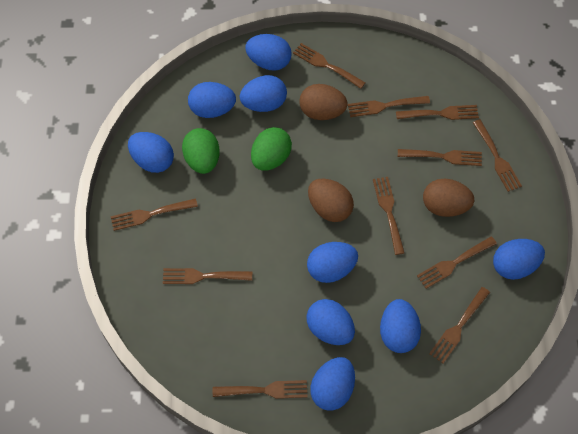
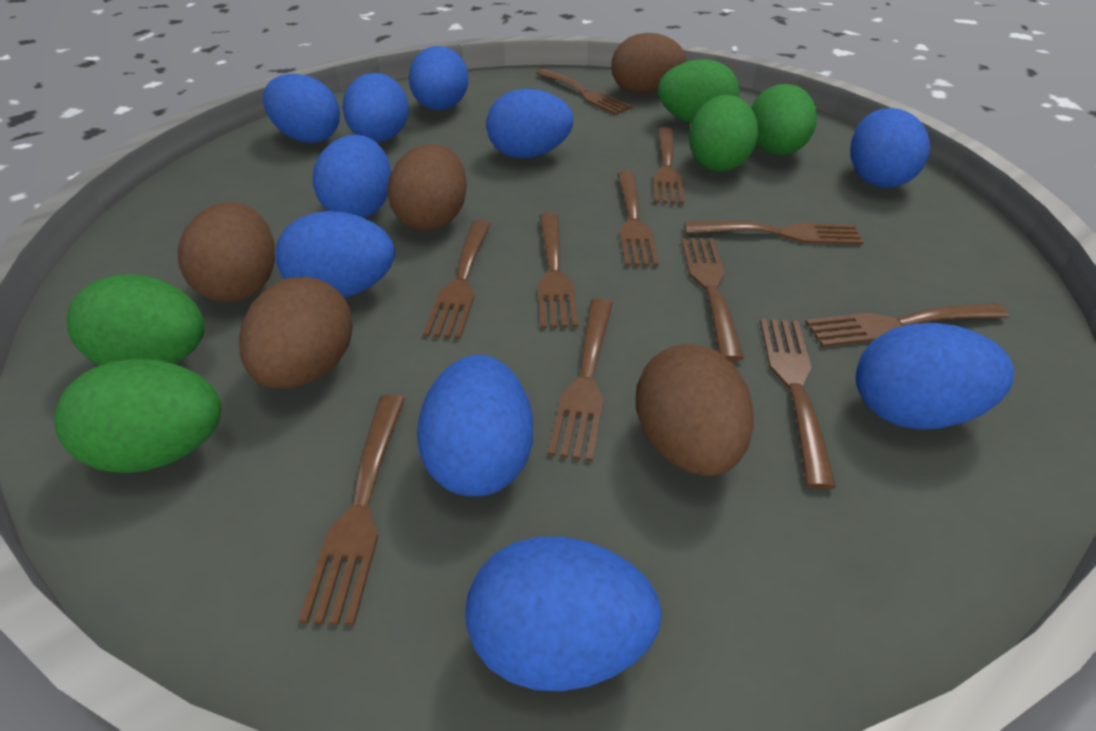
blue egg: 9 -> 10
brown egg: 3 -> 5
green egg: 2 -> 5

